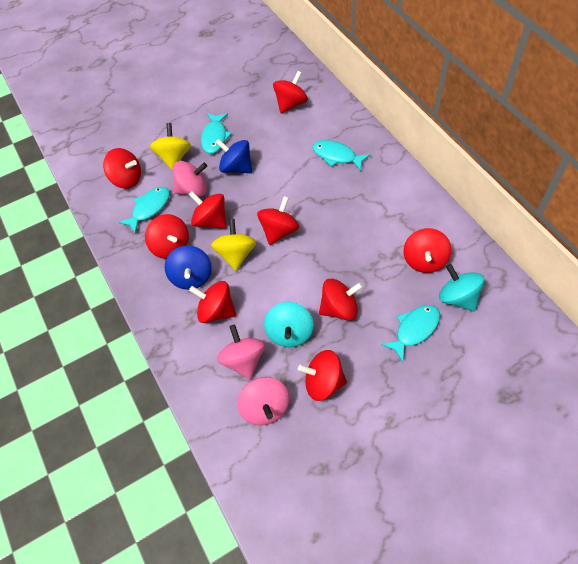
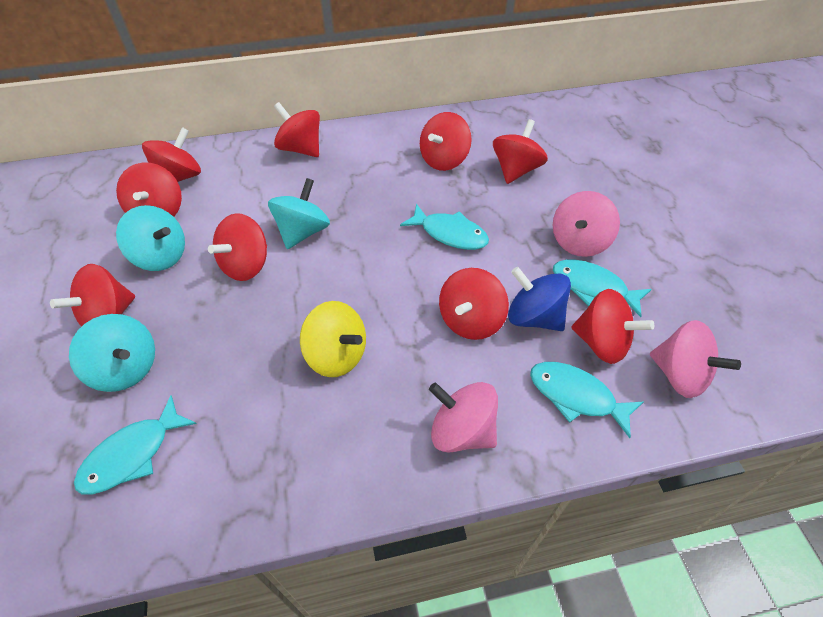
blue spinning top: 2 -> 1
turquoise spinning top: 2 -> 3
yellow spinning top: 2 -> 1

